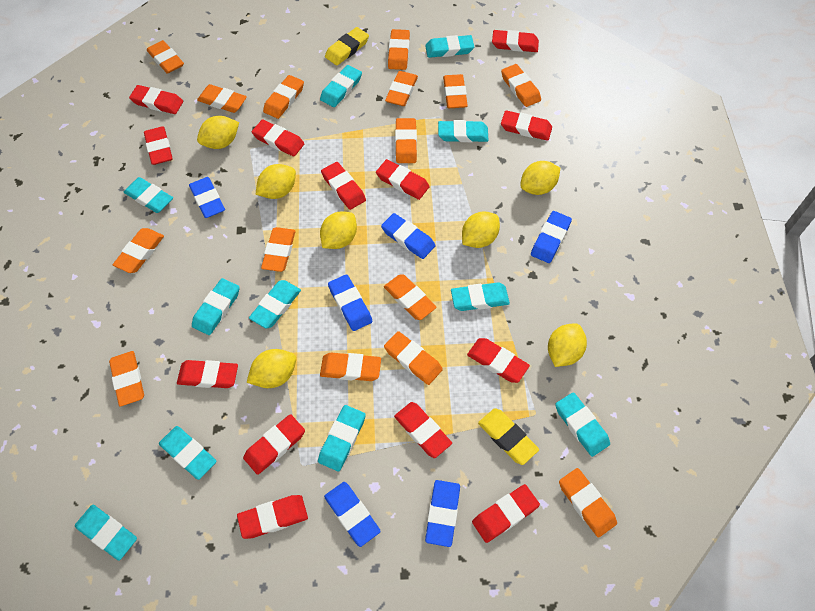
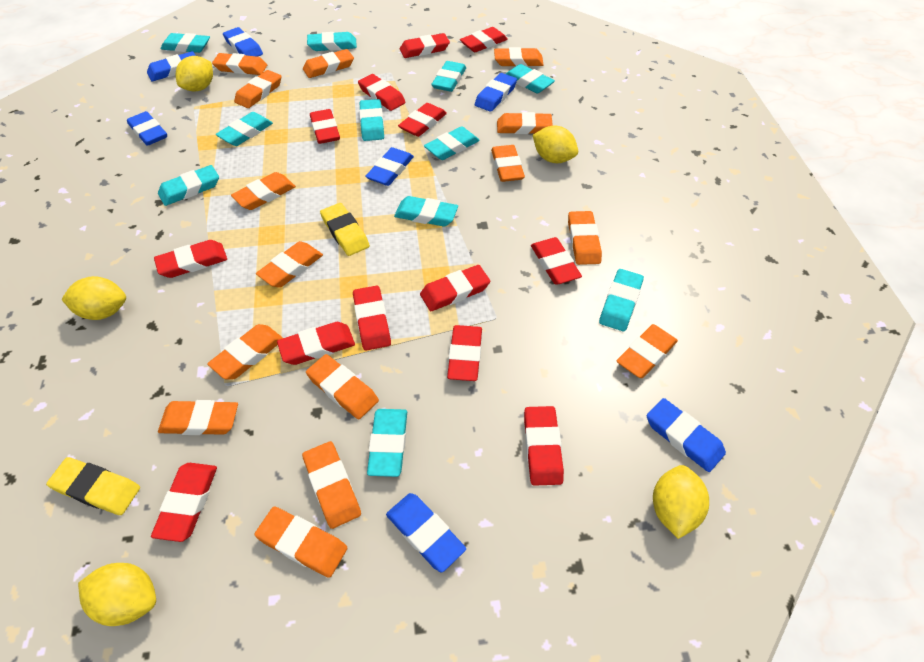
blue eraser: 6 -> 7
yellow lemon: 7 -> 5

